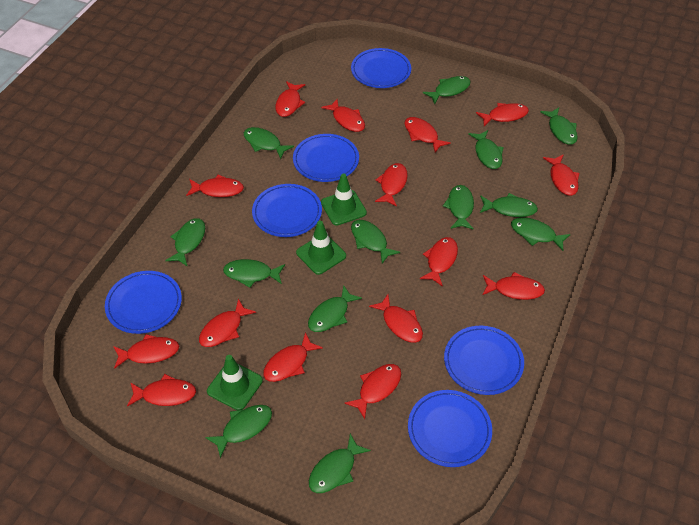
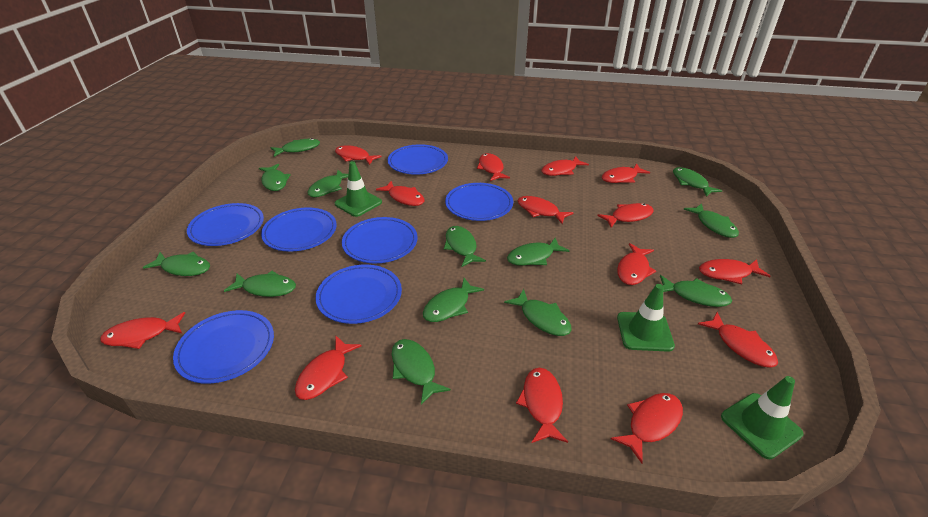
blue plate: 6 -> 7
red fish: 15 -> 14

